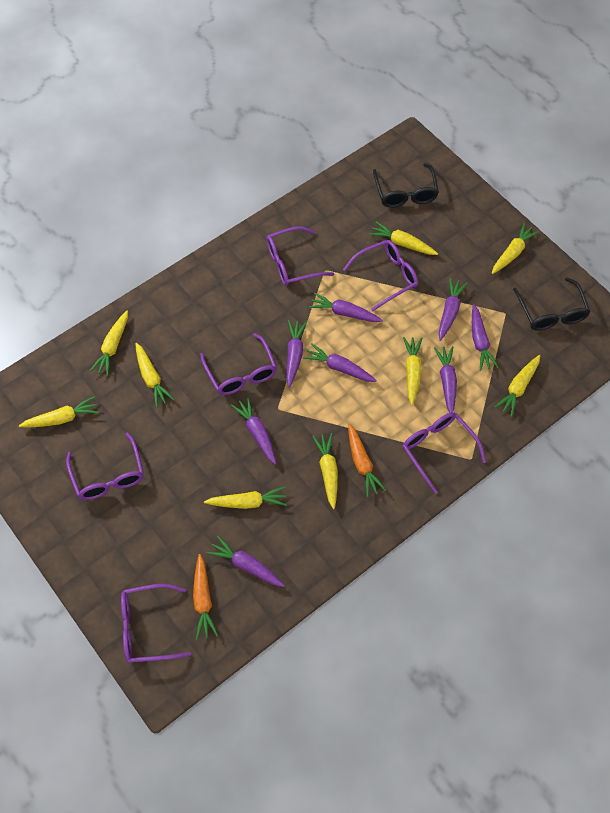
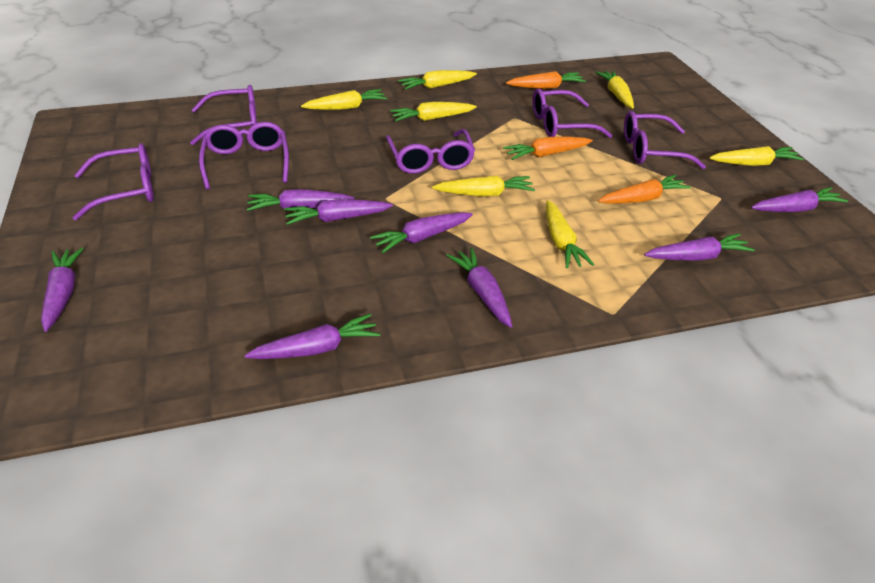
black glasses: 2 -> 0
orange carrot: 2 -> 3
yellow carrot: 9 -> 7

